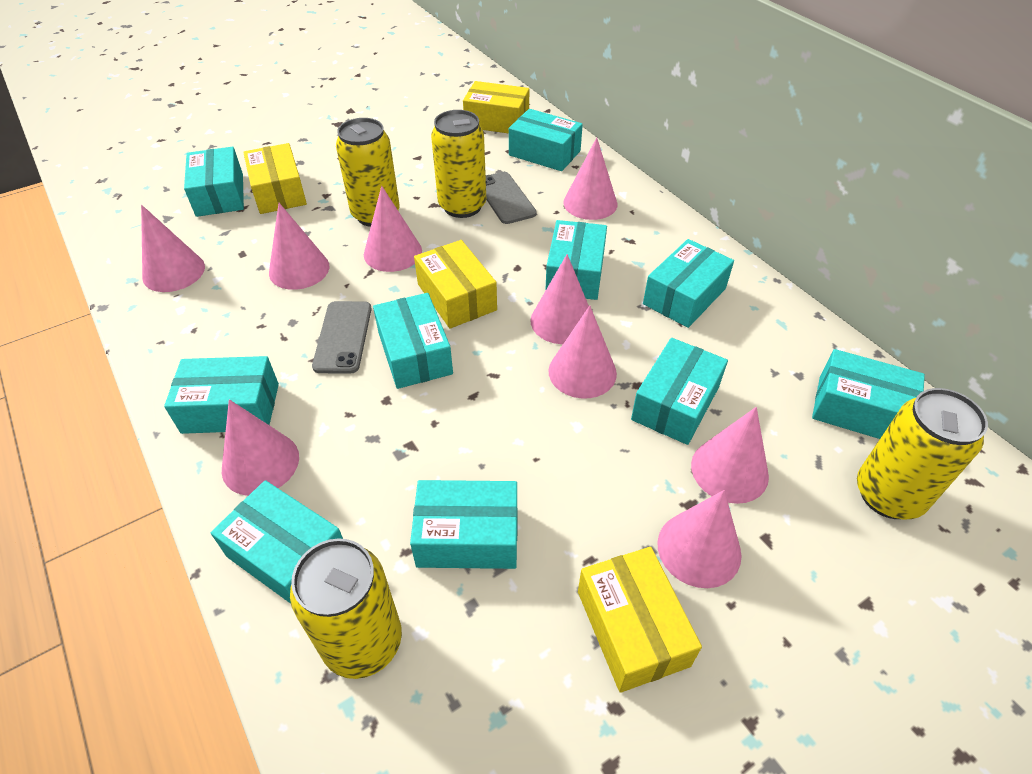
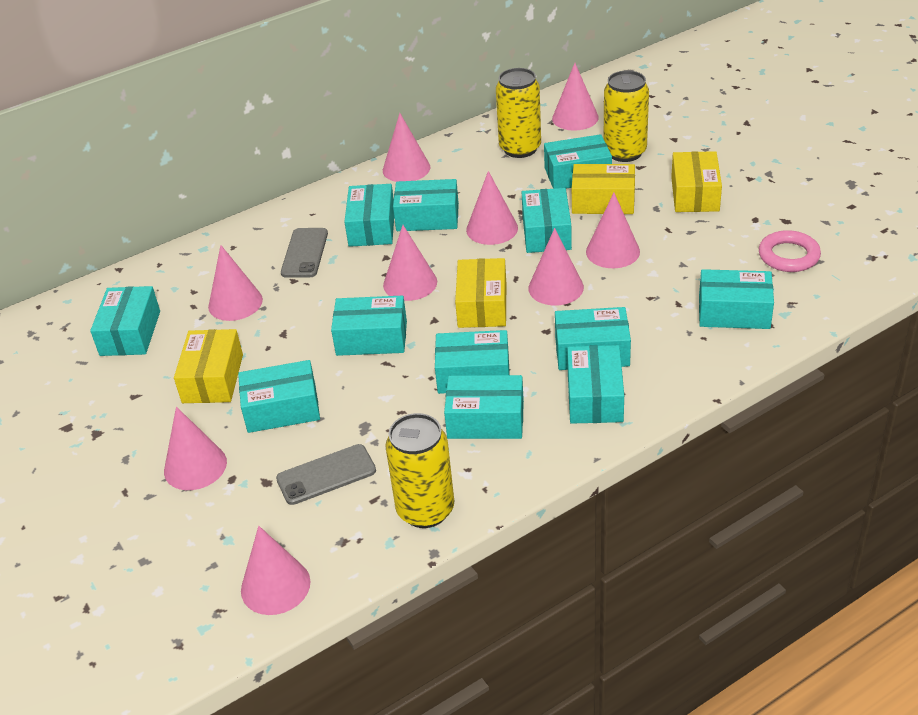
pink ring: 0 -> 1
turquoise box: 10 -> 12
yellow can: 4 -> 3

